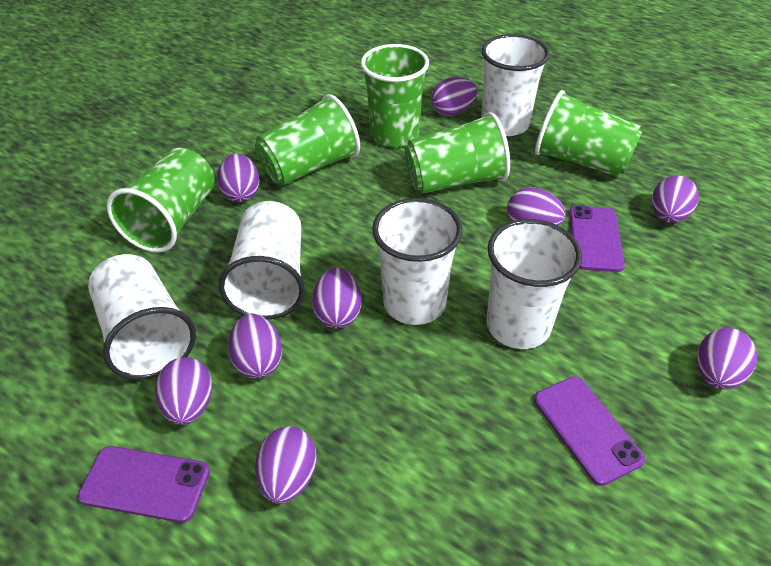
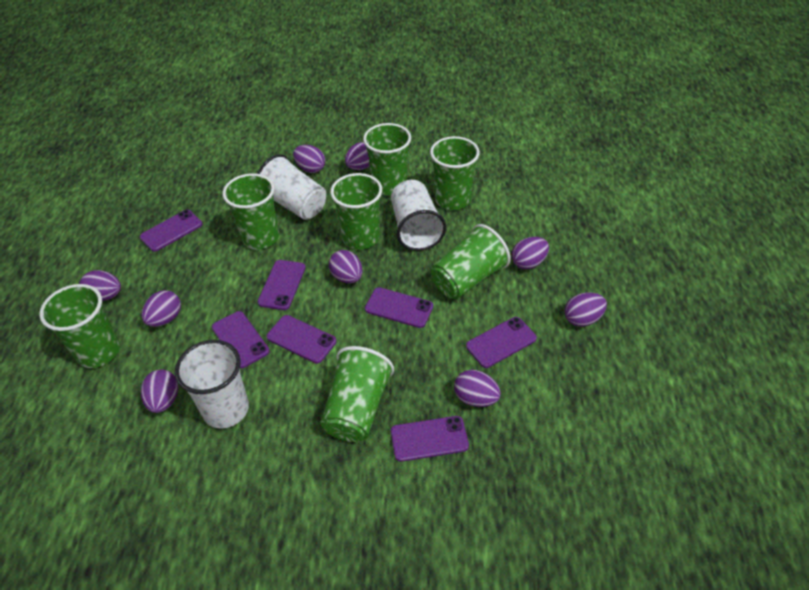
green cup: 5 -> 7
purple phone: 3 -> 7
white cup: 5 -> 3

